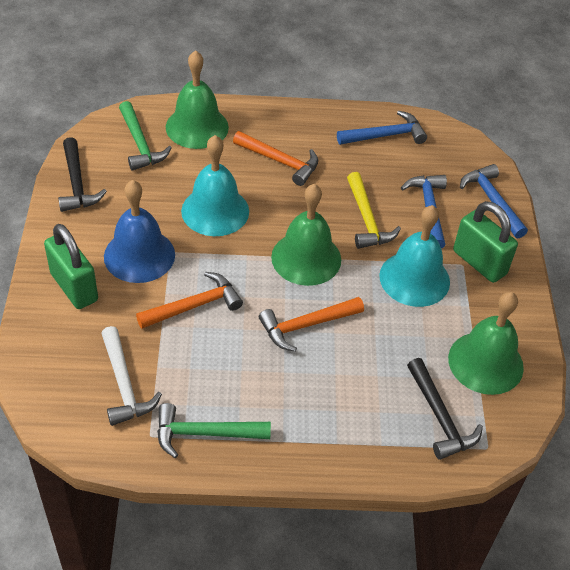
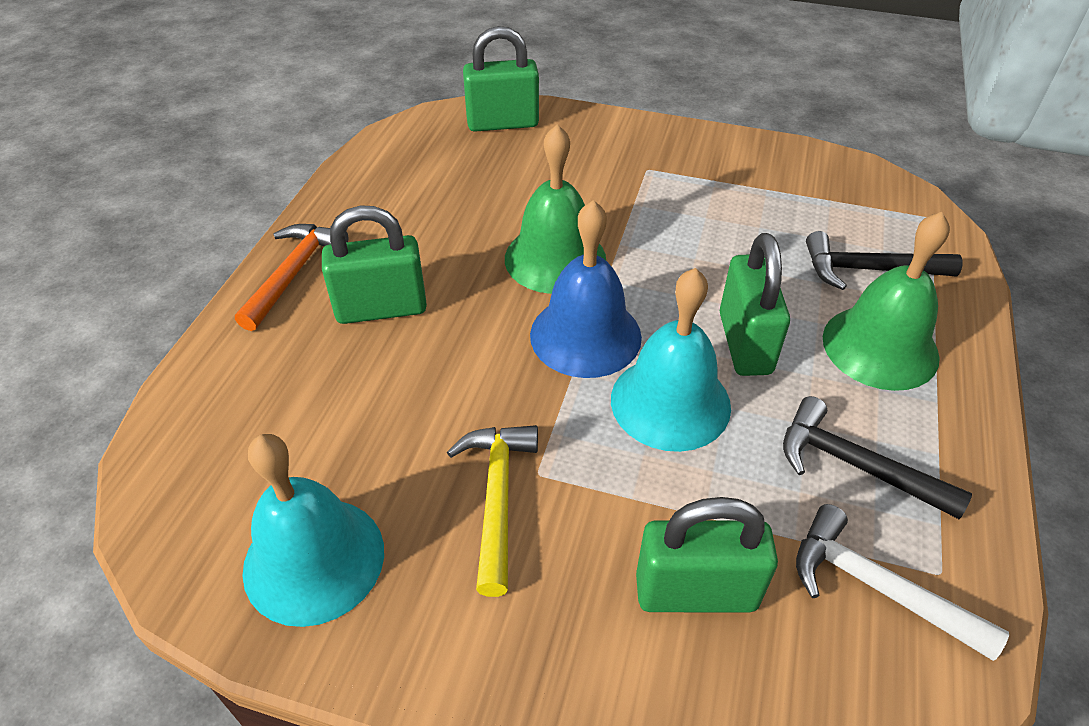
blue hammer: 3 -> 0
green bell: 3 -> 2
green hammer: 2 -> 0
green padlock: 2 -> 4
orange hammer: 3 -> 1

